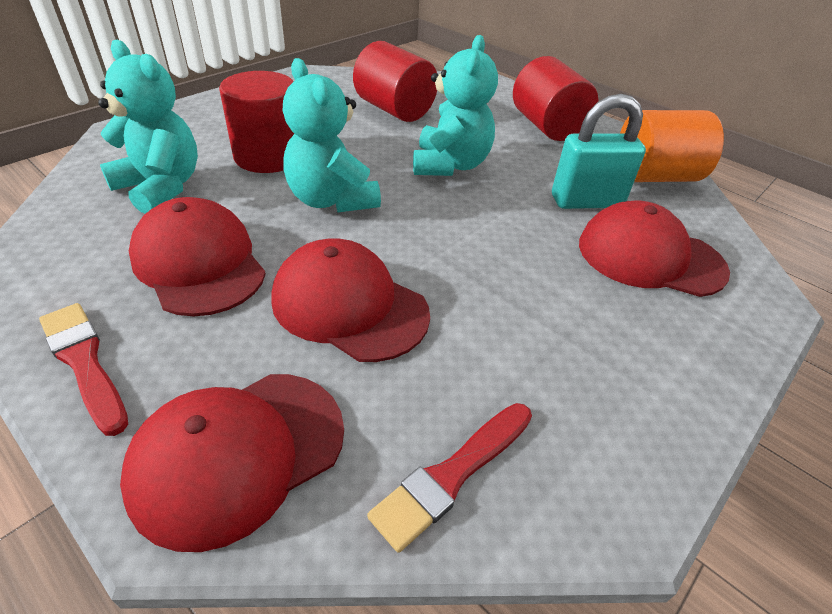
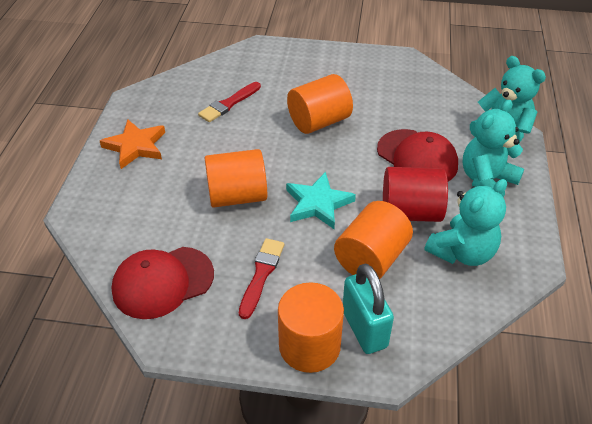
orange cylinder: 1 -> 4
orange star: 0 -> 1
red cap: 4 -> 2
red cylinder: 3 -> 1
turquoise star: 0 -> 1

